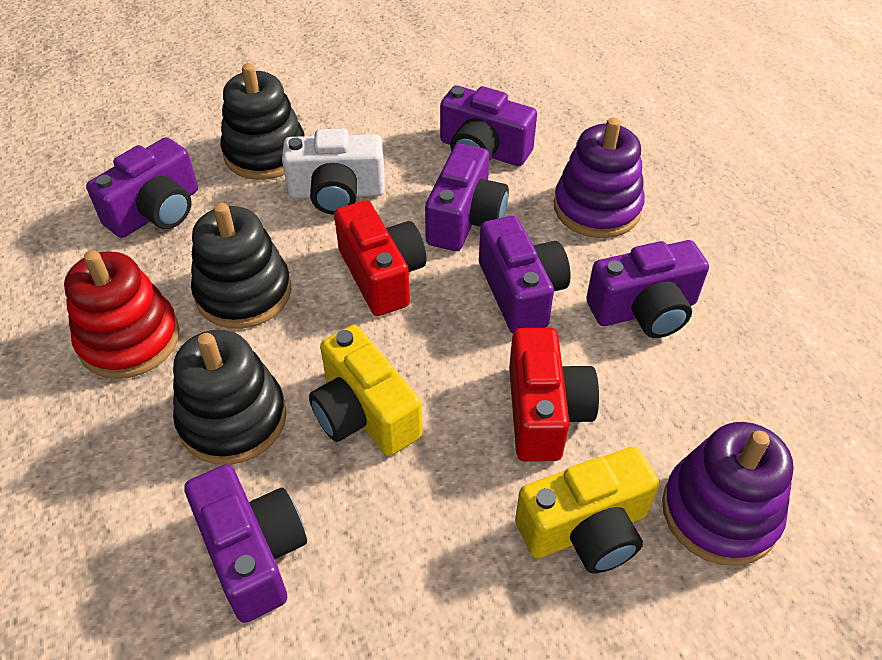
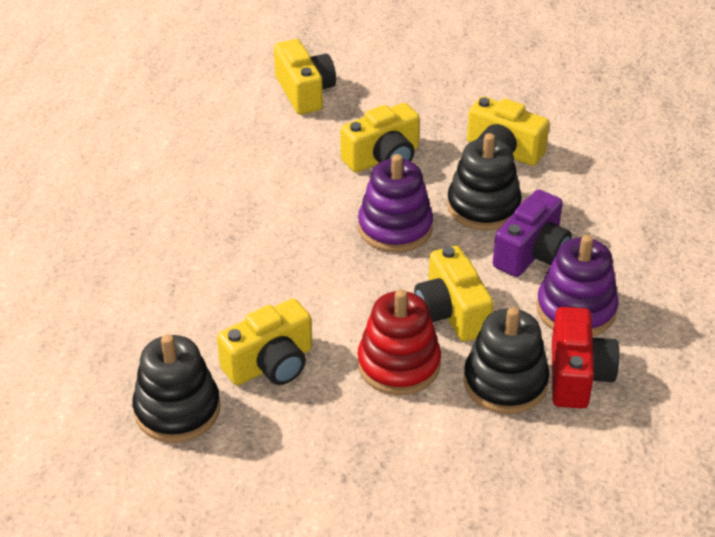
purple camera: 6 -> 1
red camera: 2 -> 1
white camera: 1 -> 0
yellow camera: 2 -> 5

